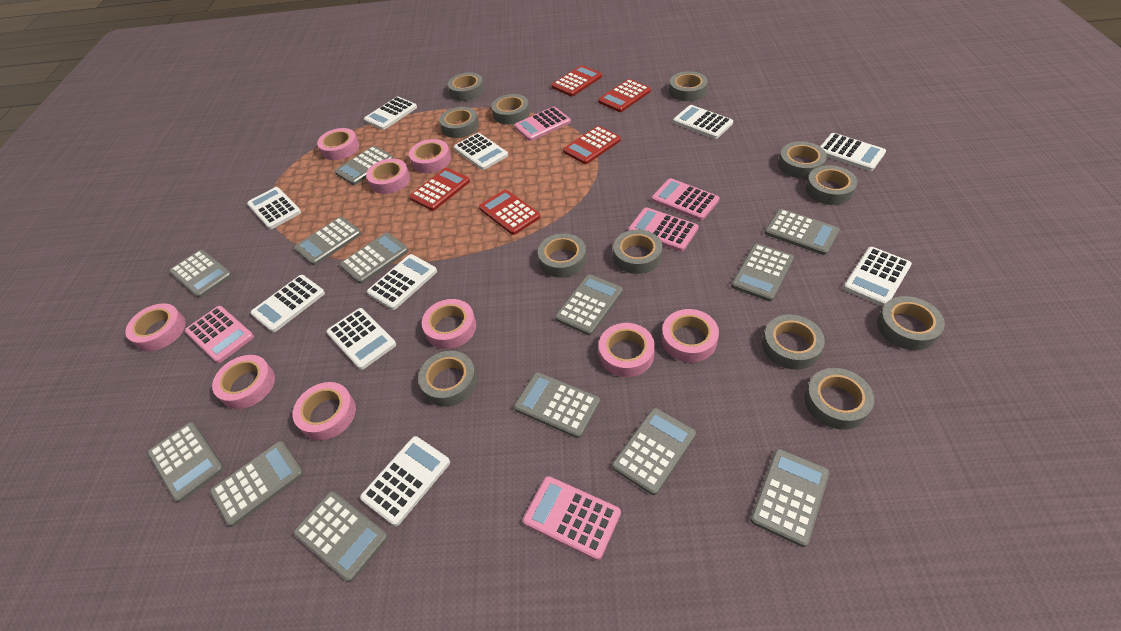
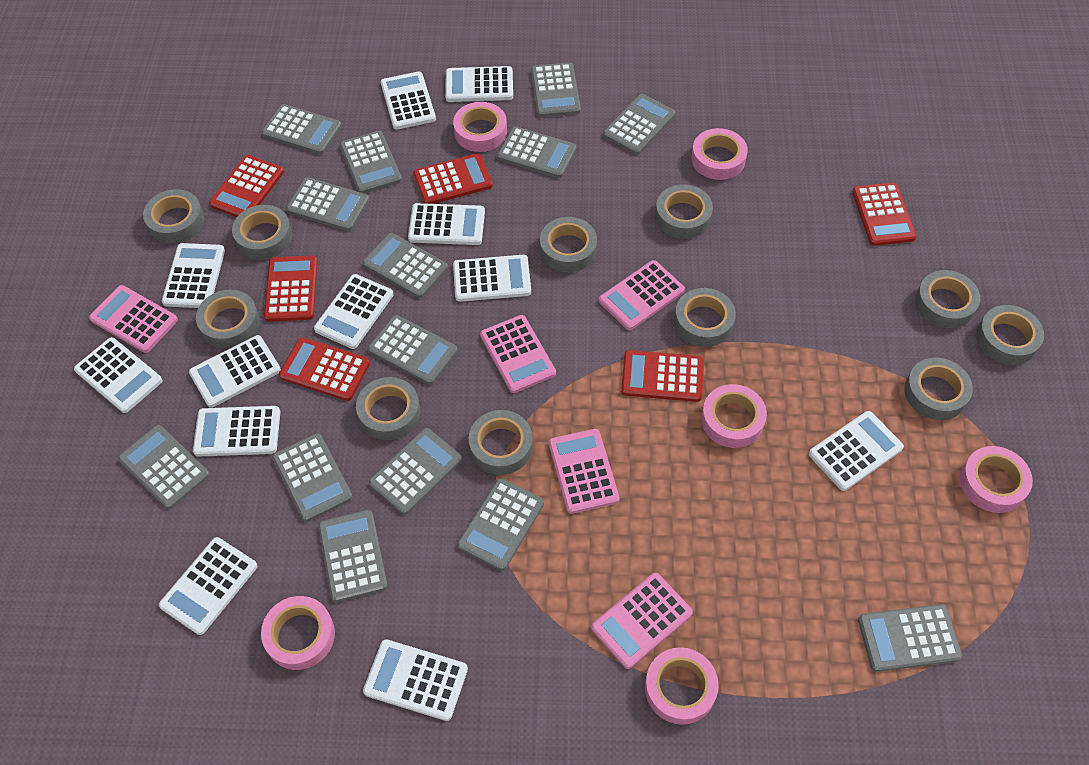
grey calculator: 13 -> 14
grey tape: 12 -> 11
pink tape: 9 -> 6
red calculator: 5 -> 6
white calculator: 10 -> 12

